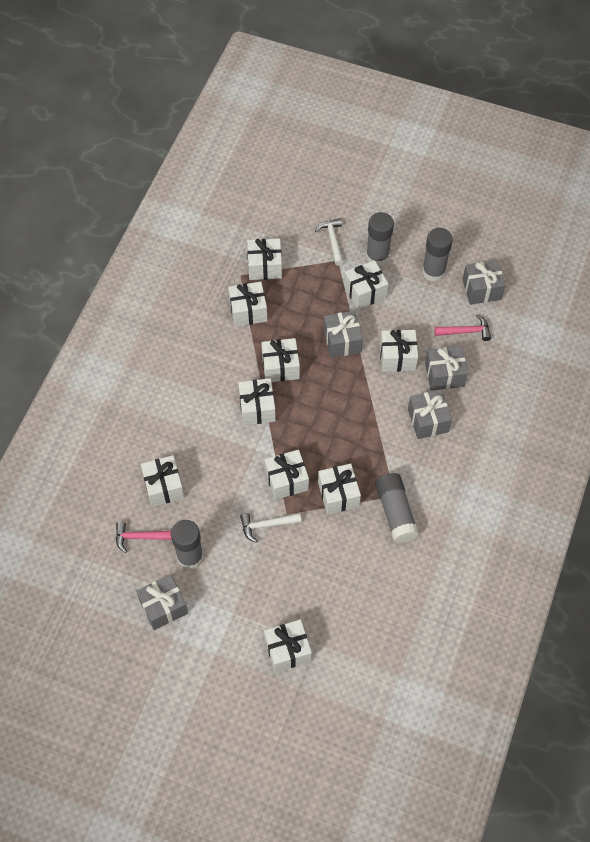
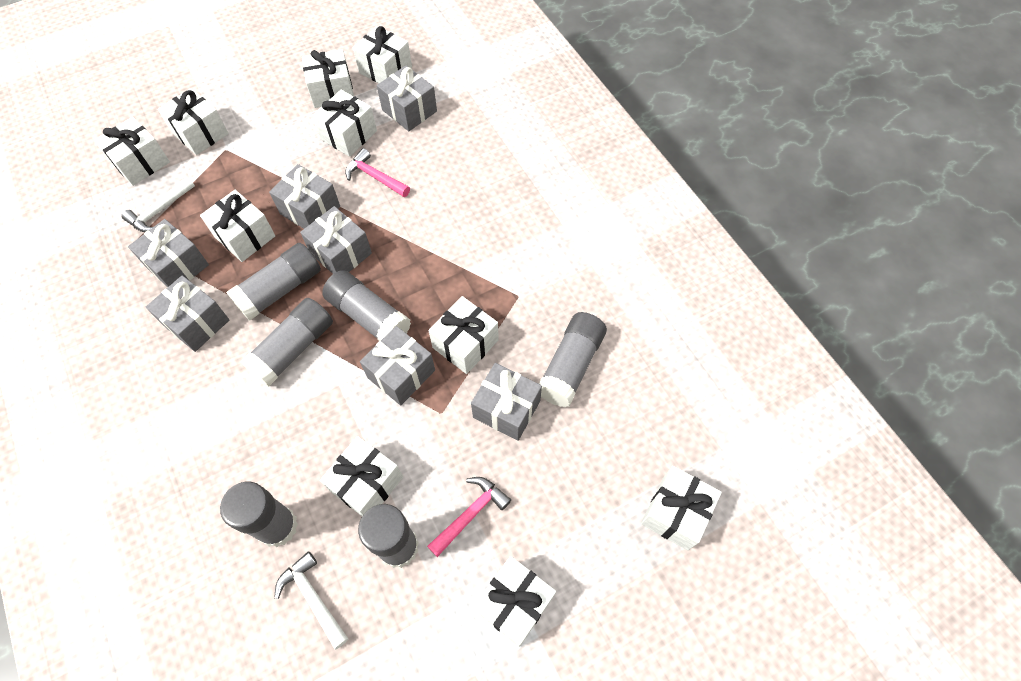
grey gift: 5 -> 7
grey glue stick: 4 -> 6

